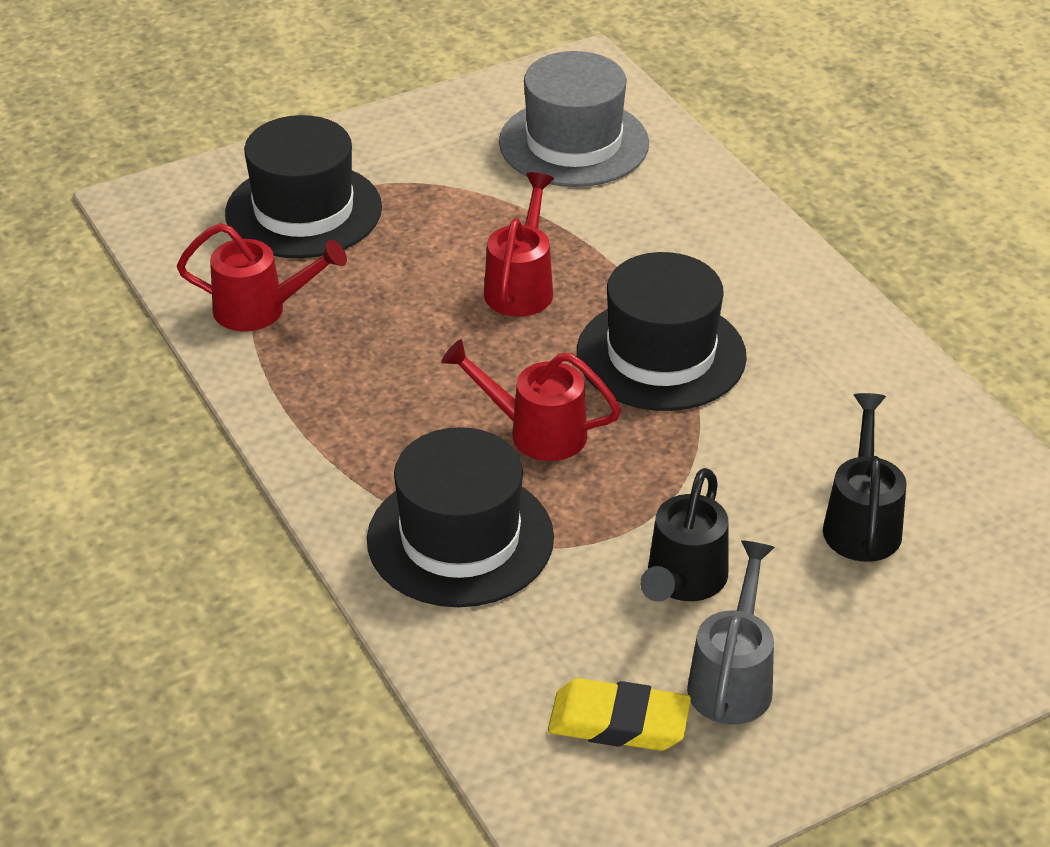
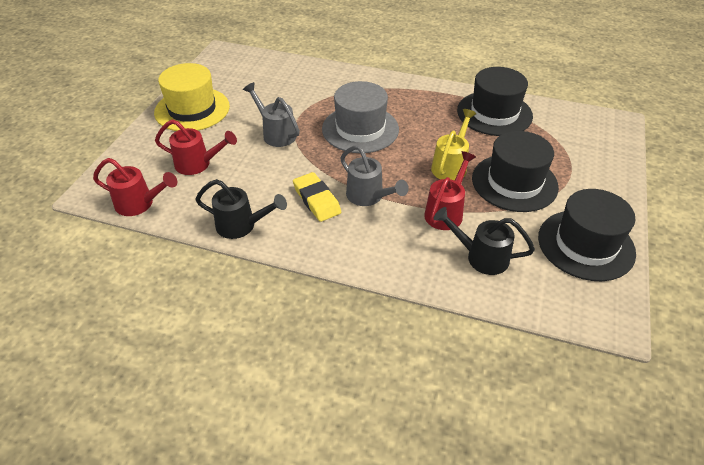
grey watering can: 1 -> 2
yellow hat: 0 -> 1
yellow watering can: 0 -> 1

